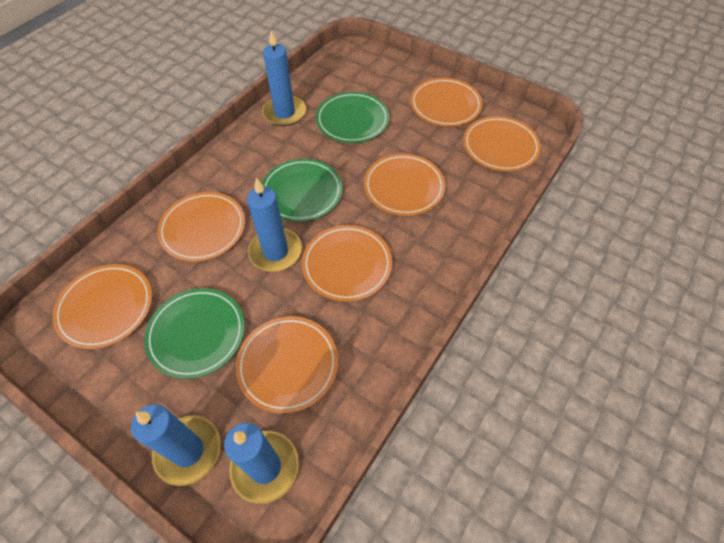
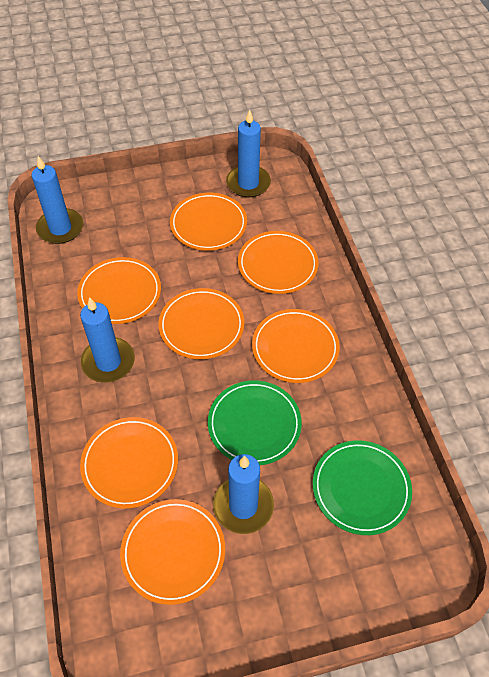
green plate: 3 -> 2

